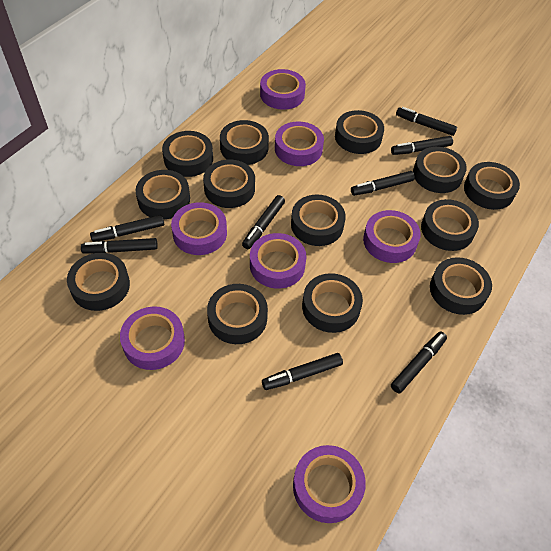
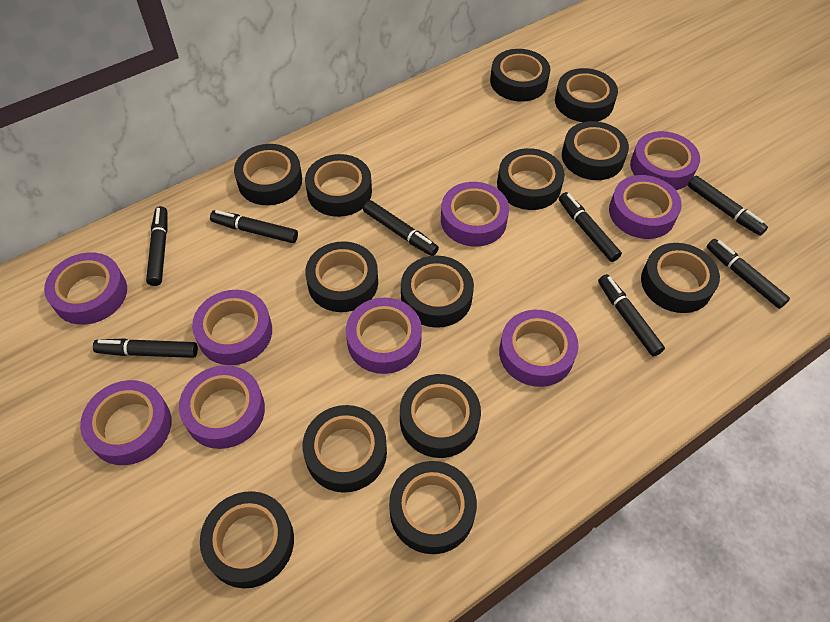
purple tape: 7 -> 9

